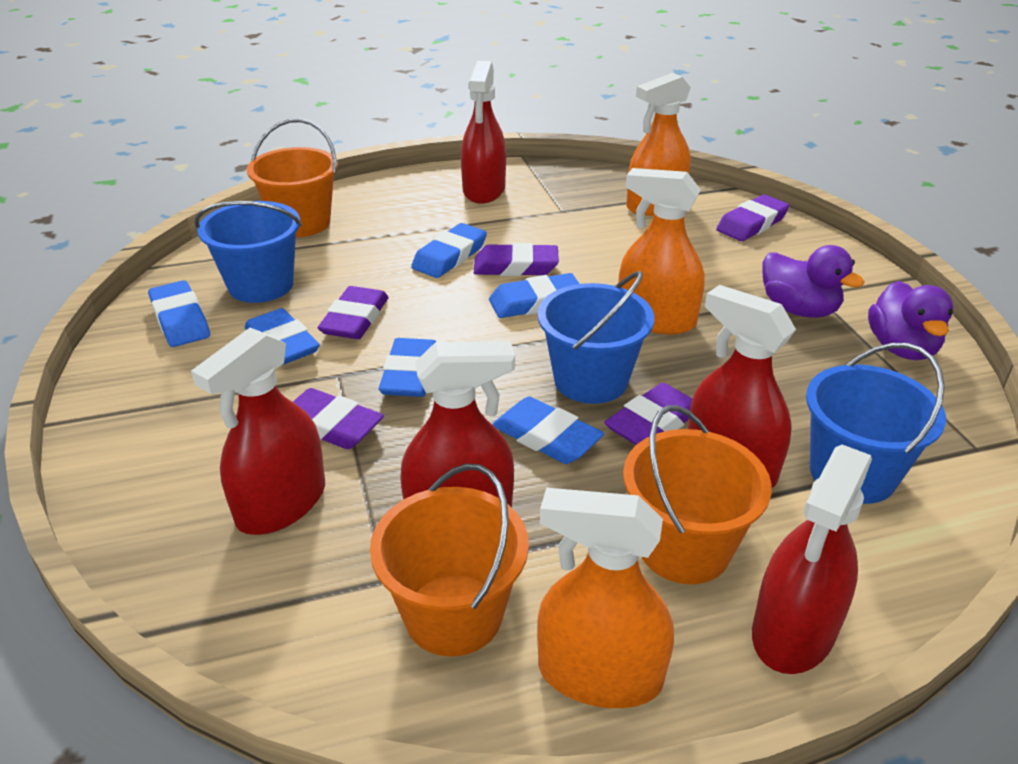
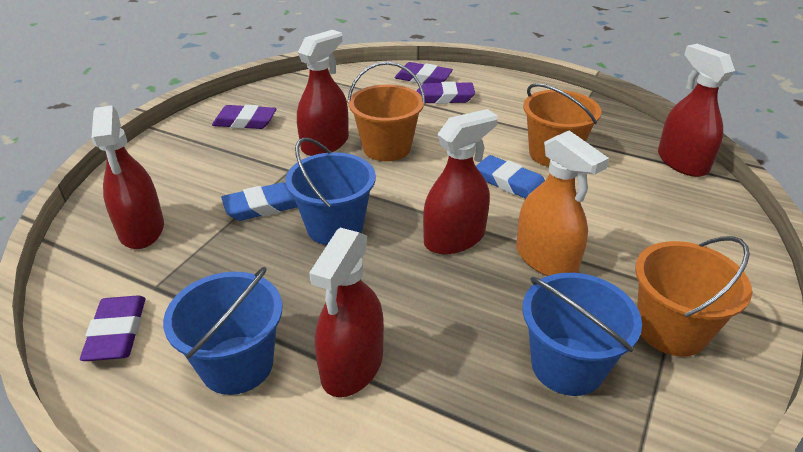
blue eraser: 6 -> 2
orange spray bottle: 3 -> 1
purple duck: 2 -> 0
purple eraser: 5 -> 4

